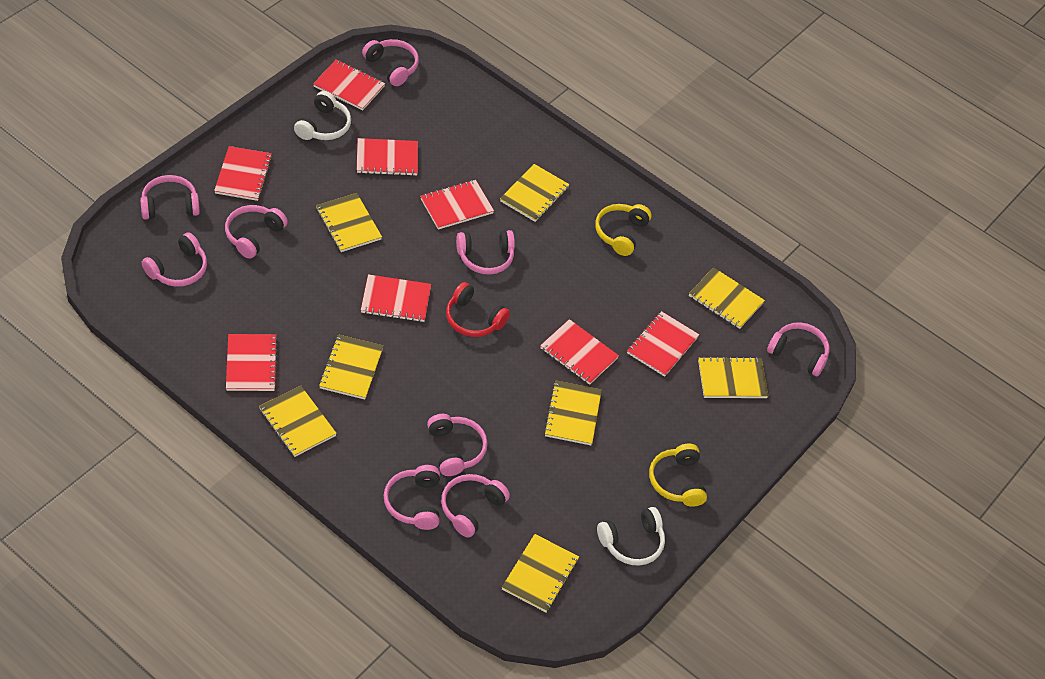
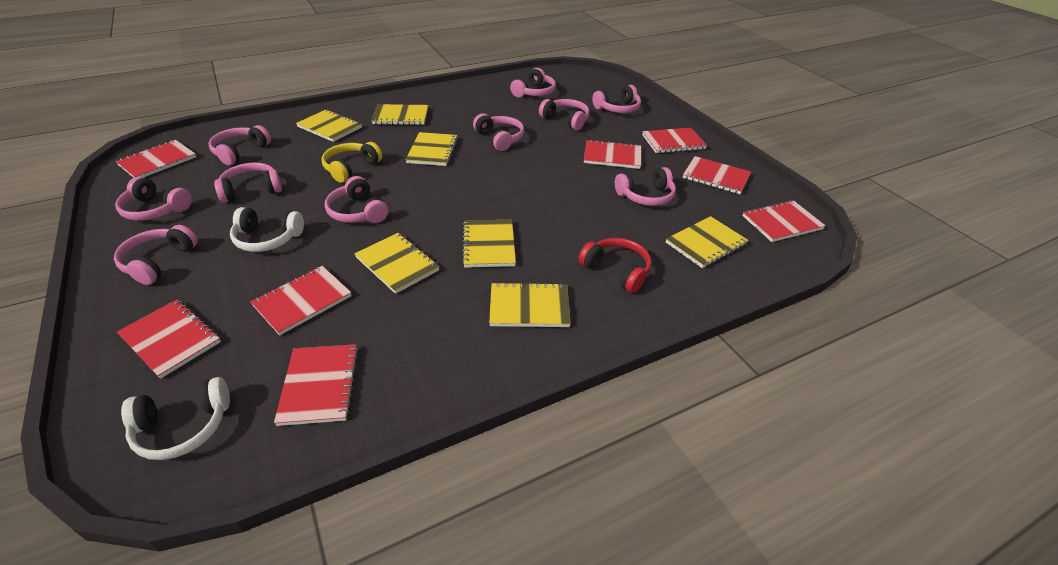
pink headphones: 9 -> 10
yellow headphones: 2 -> 1
yellow notebook: 8 -> 7

